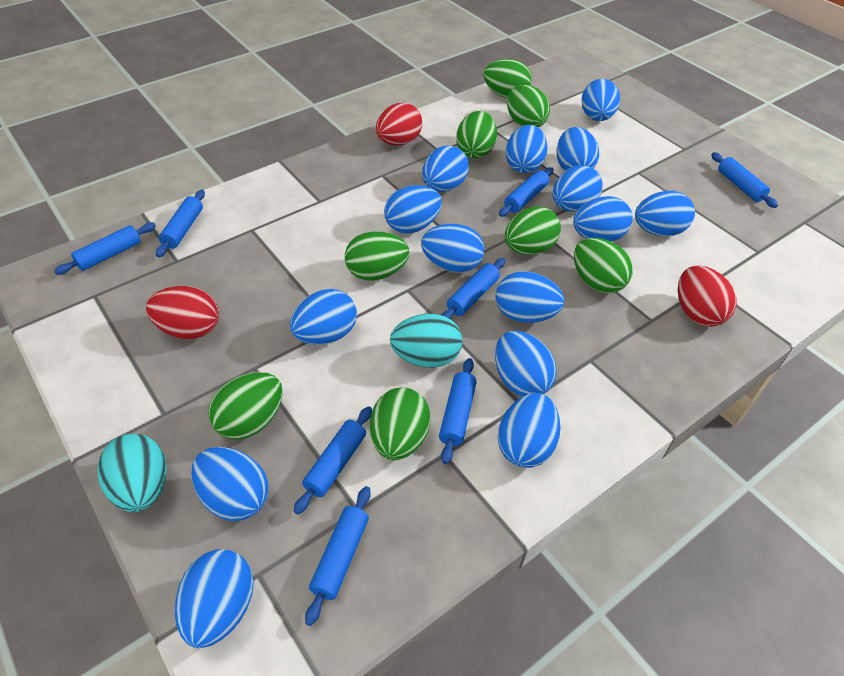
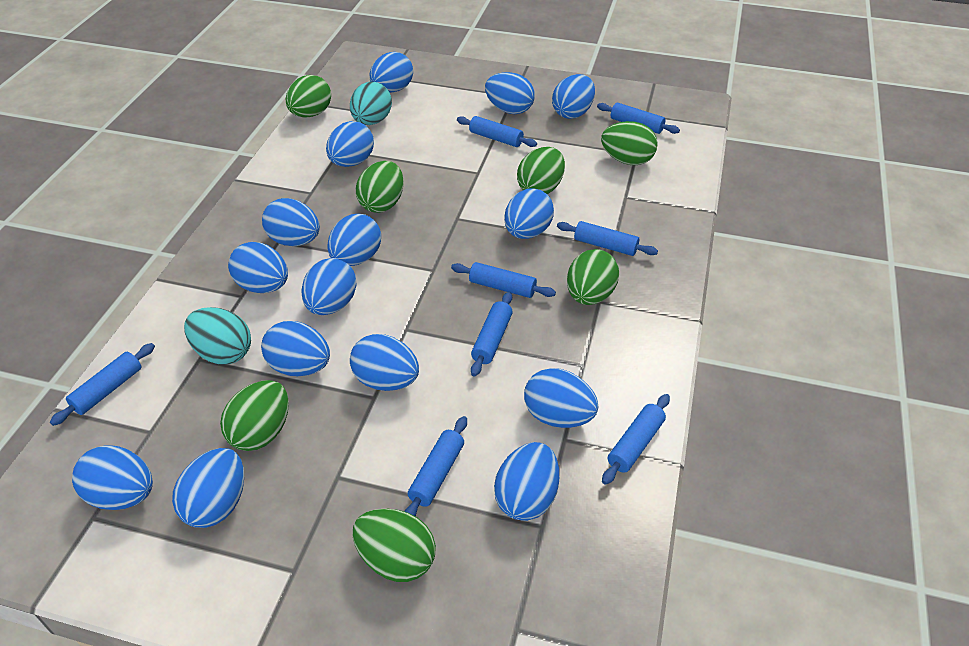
green egg: 8 -> 7
red egg: 3 -> 0

